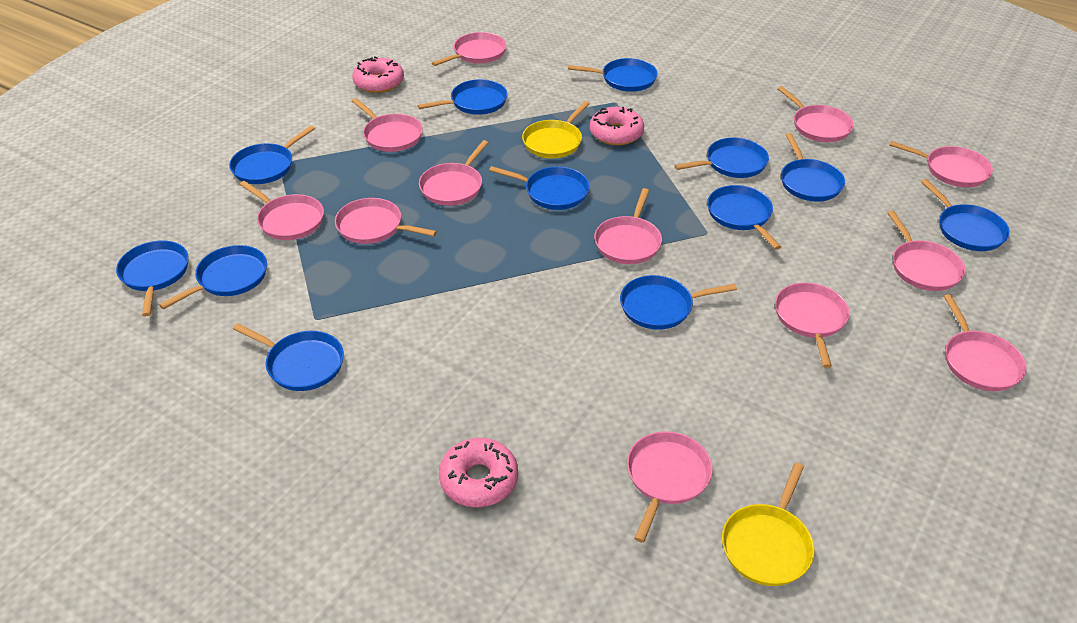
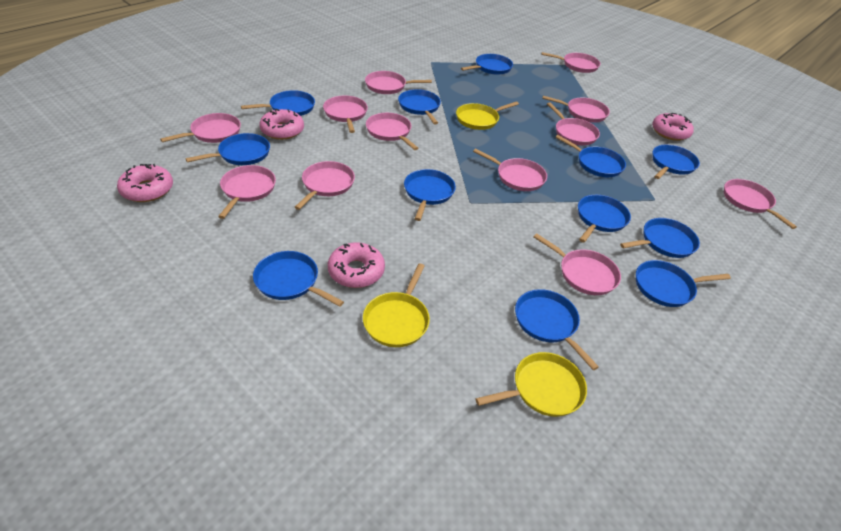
pink donut: 3 -> 4
yellow pan: 2 -> 3

